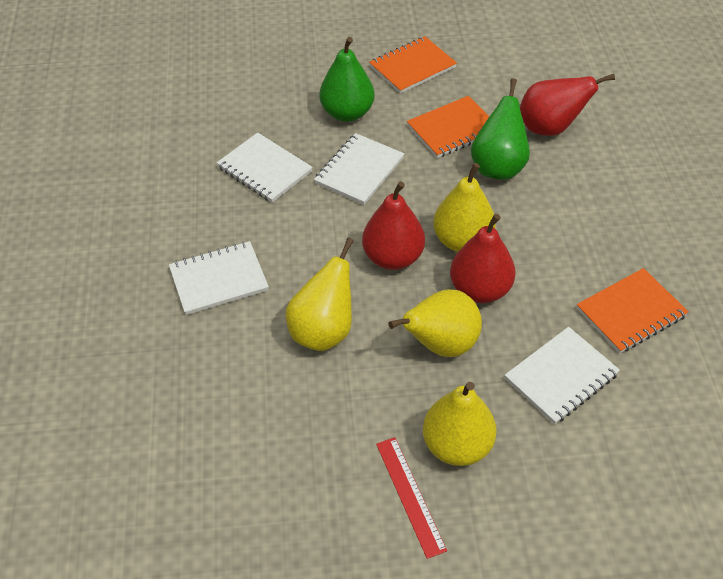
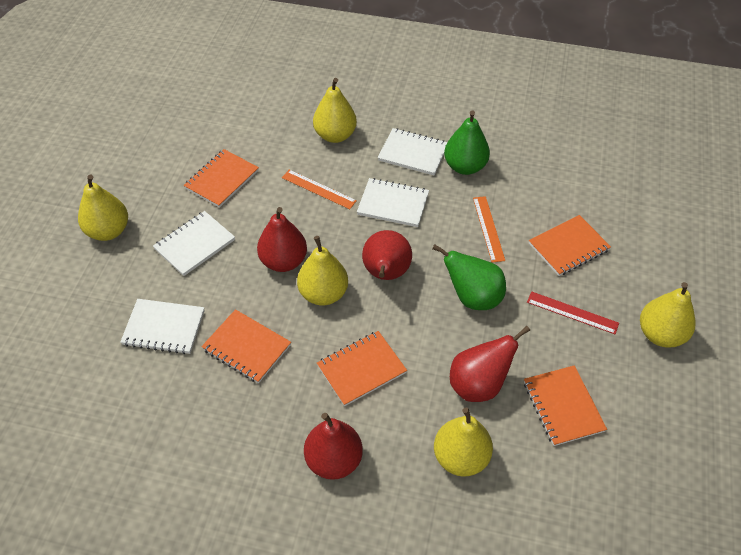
orange notebook: 3 -> 5
orange ruler: 0 -> 2
red pear: 3 -> 4
yellow pear: 4 -> 5

